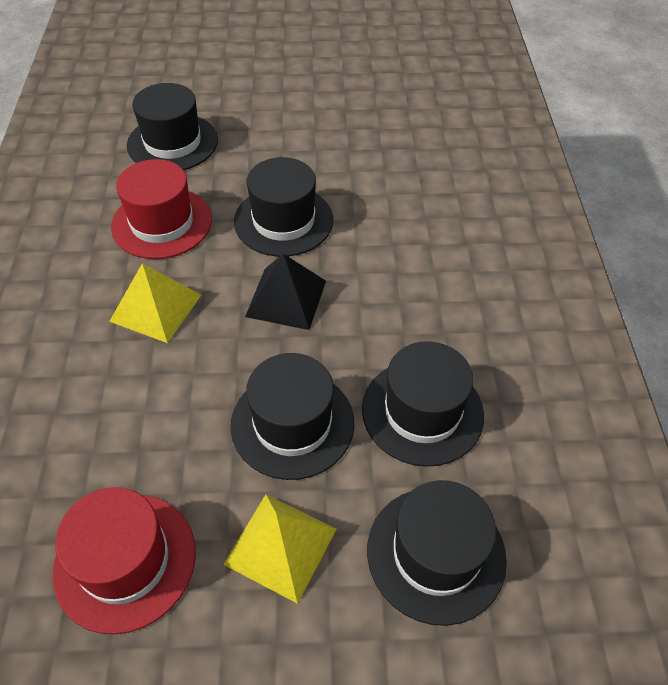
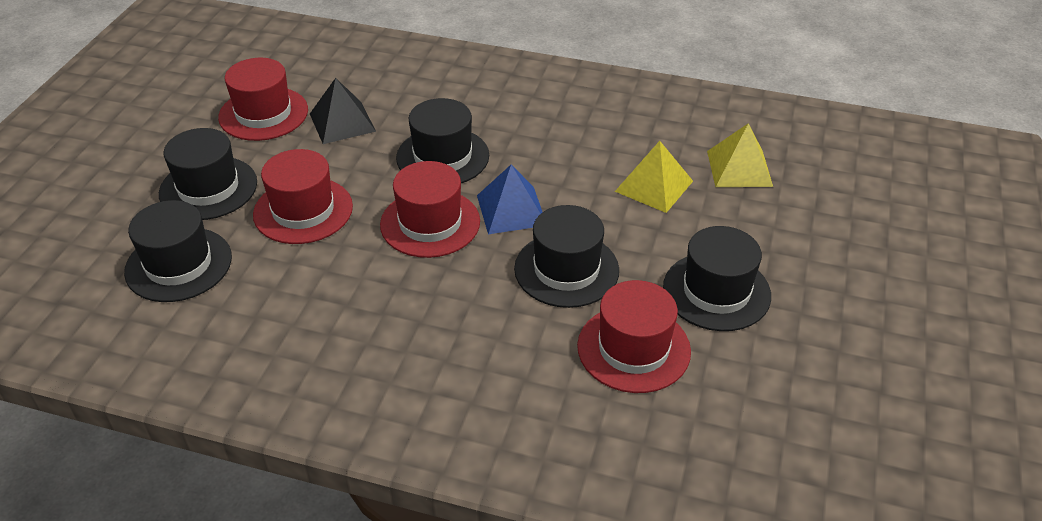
blue pyramid: 0 -> 1
red hat: 2 -> 4

